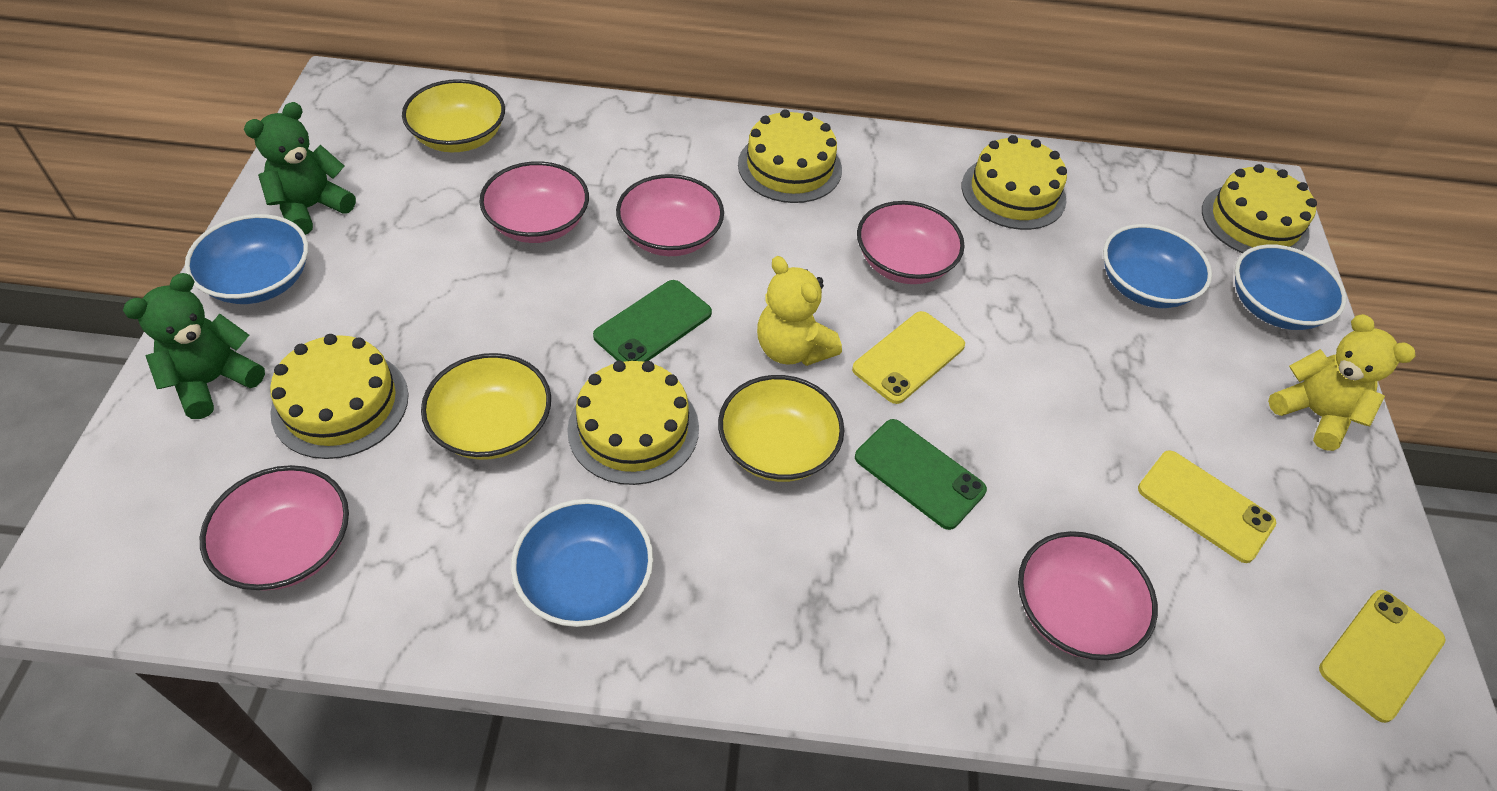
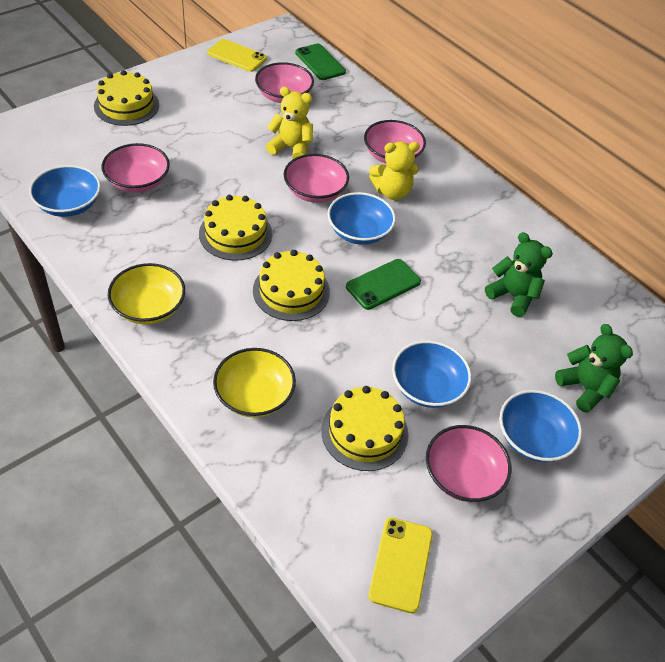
yellow bowl: 3 -> 2
yellow cake: 5 -> 4
yellow phone: 3 -> 2

